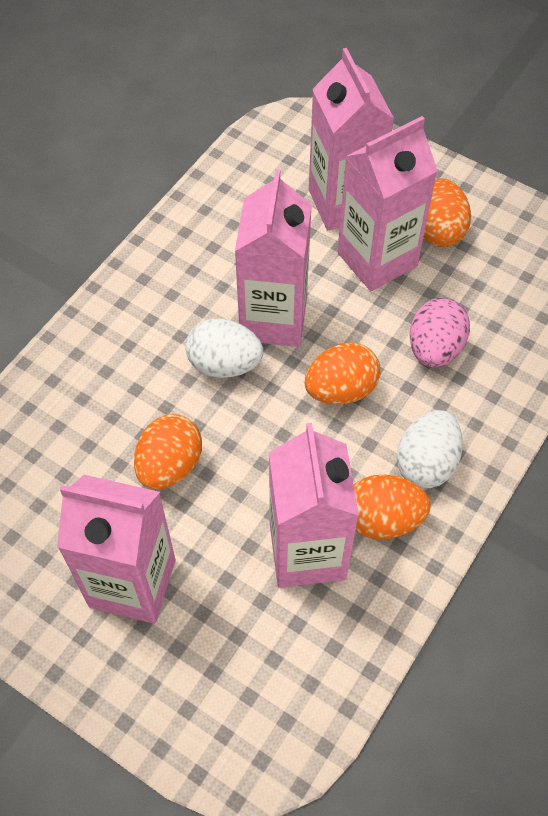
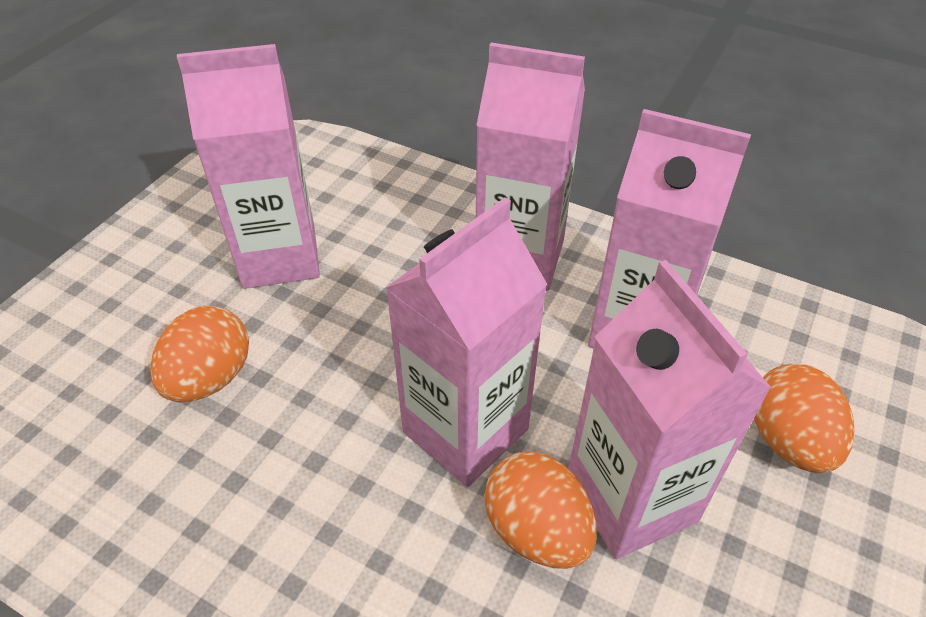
orange egg: 4 -> 3
pink egg: 1 -> 0
white egg: 2 -> 0

